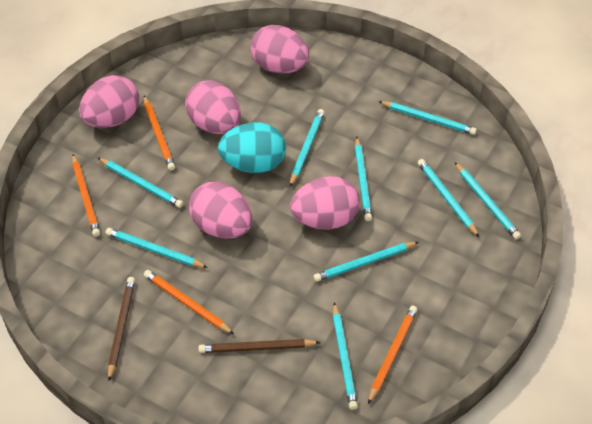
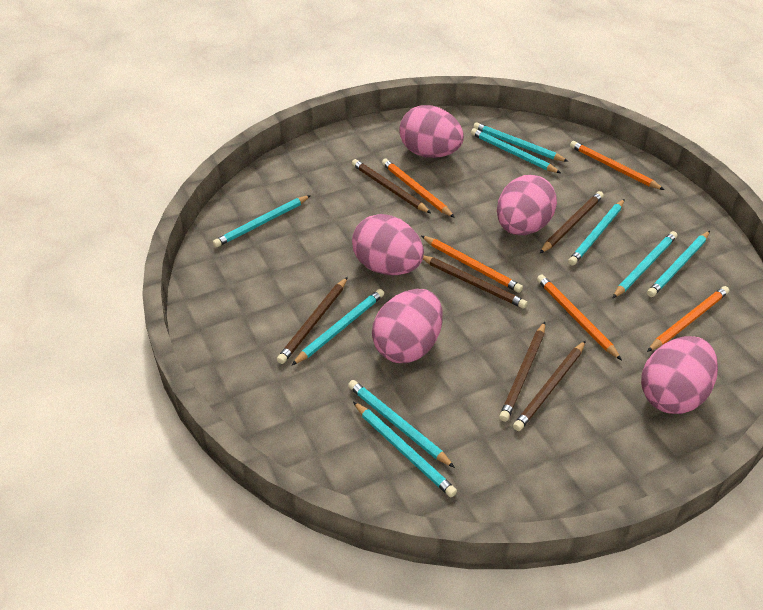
brown pencil: 2 -> 6
orange pencil: 4 -> 5
turquoise egg: 1 -> 0

